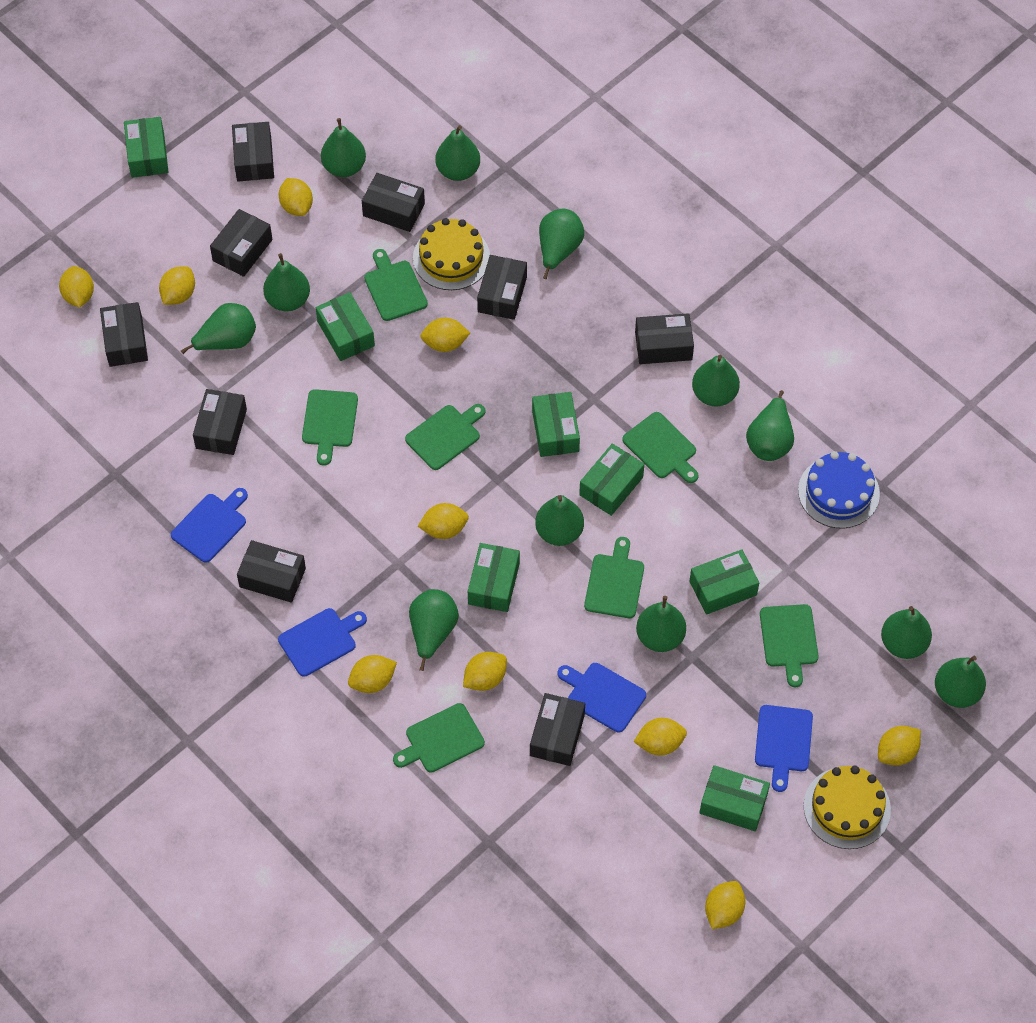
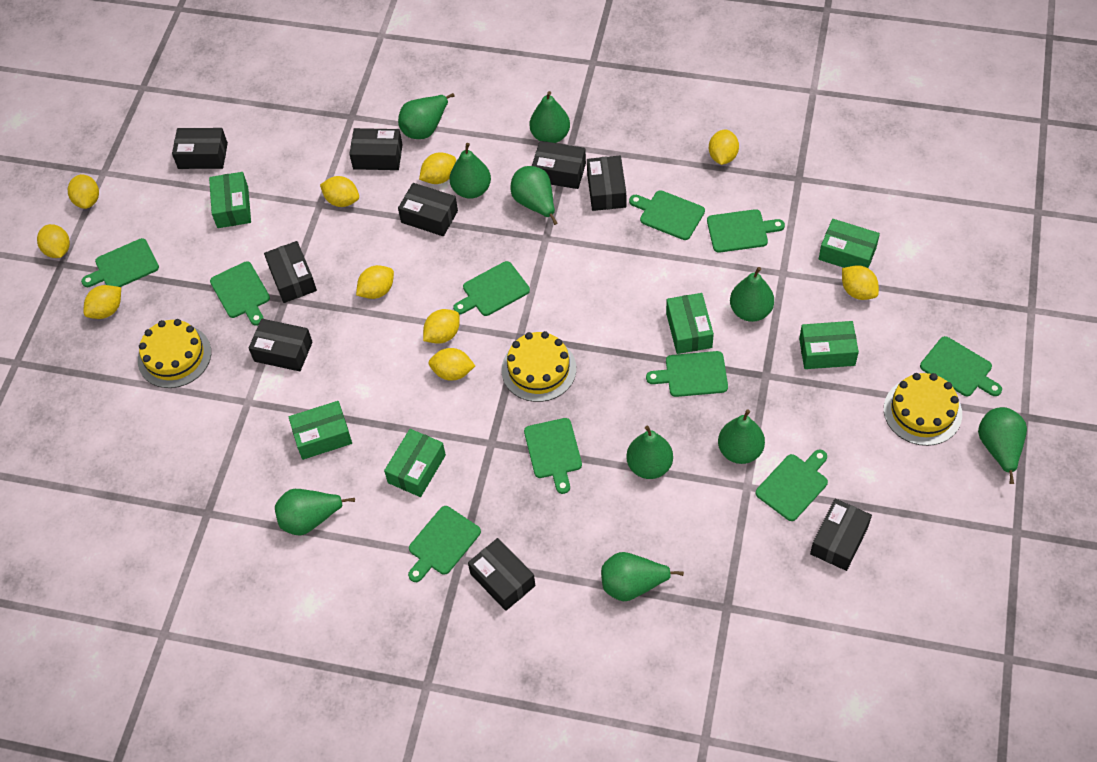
blue cake: 1 -> 0
blue cutting board: 4 -> 0
green box: 7 -> 6
green cutting board: 7 -> 10
green pear: 12 -> 10
yellow cake: 2 -> 3

